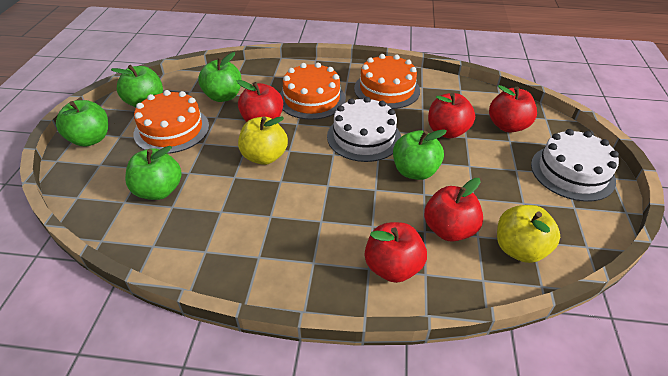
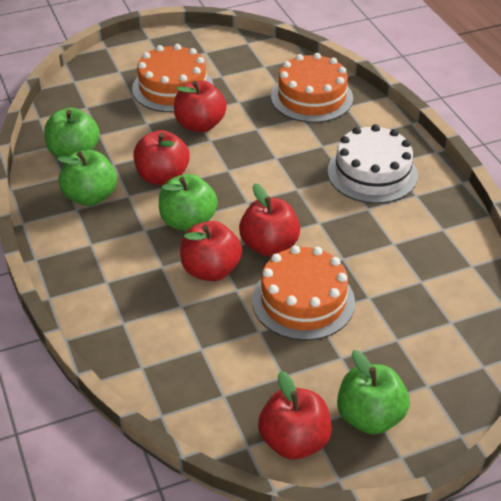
green apple: 5 -> 4
white cake: 2 -> 1
yellow apple: 2 -> 0

